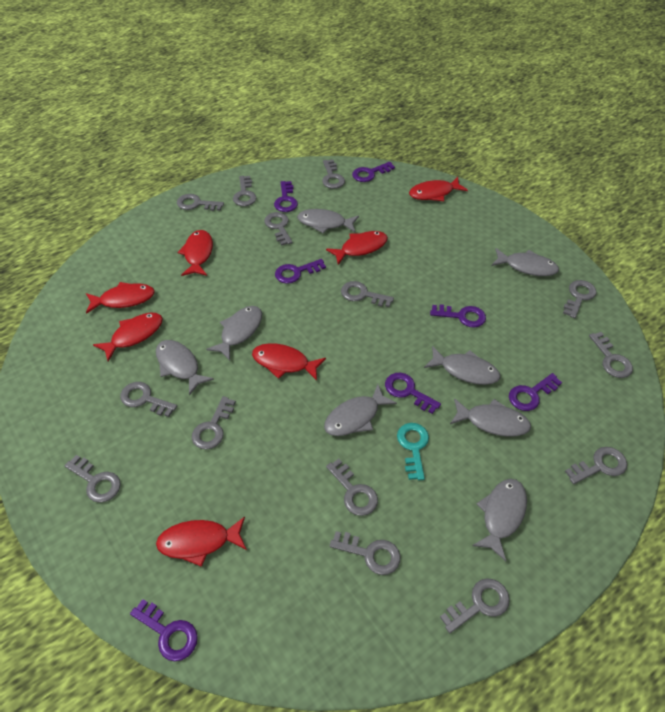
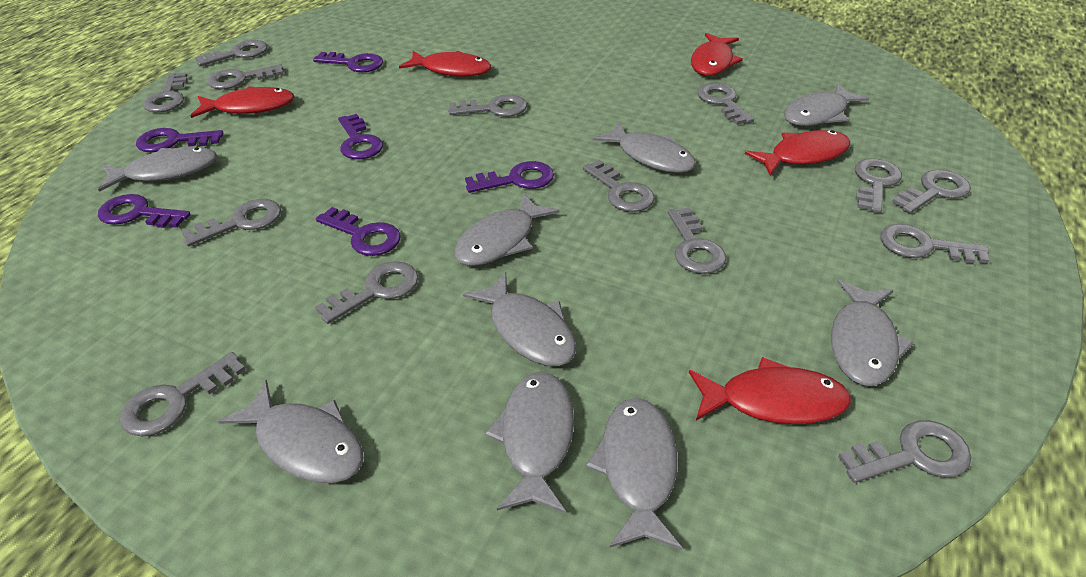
grey fish: 8 -> 9
purple key: 7 -> 6
red fish: 7 -> 5
turquoise key: 1 -> 0

